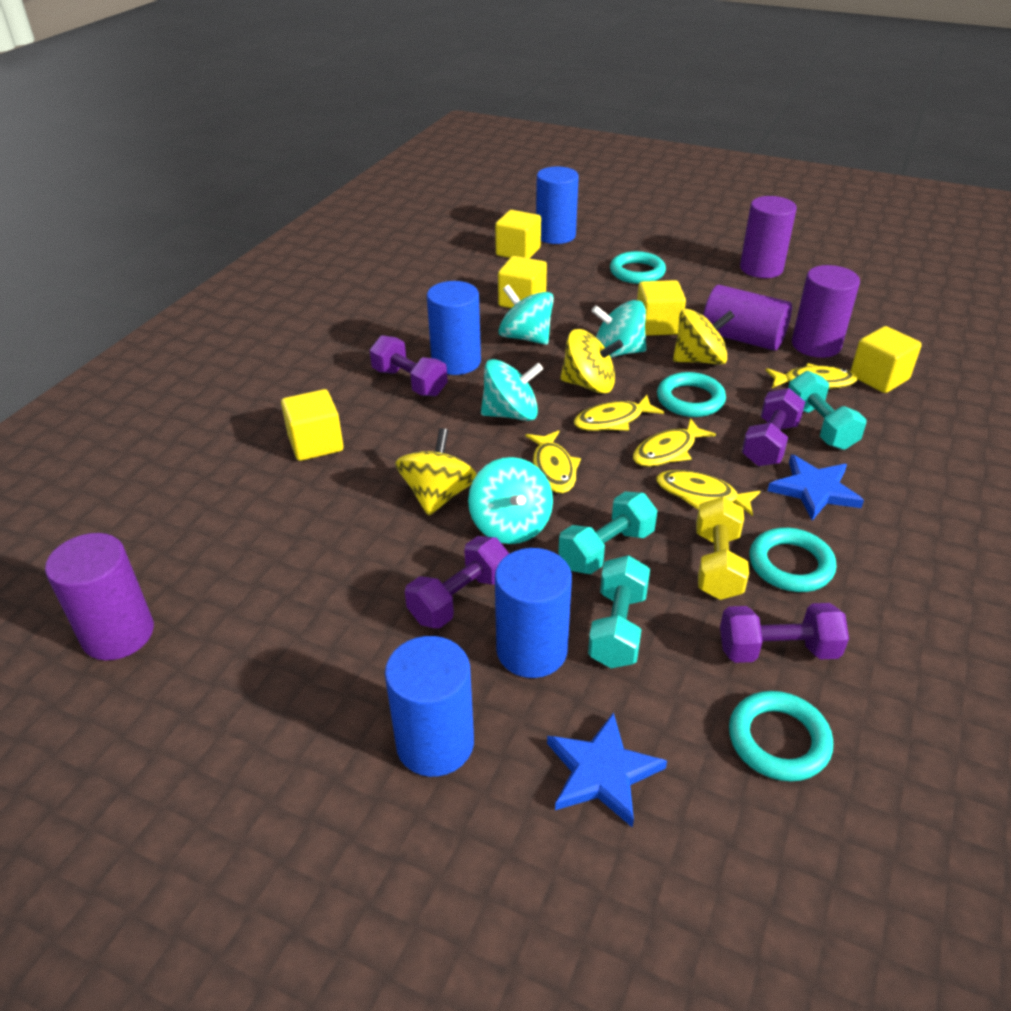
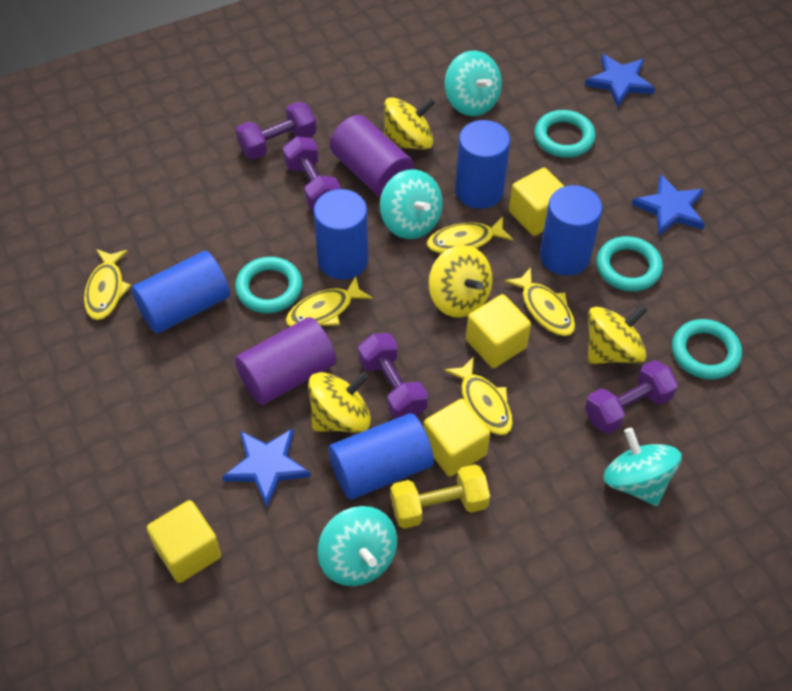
blue cylinder: 4 -> 5
blue star: 2 -> 3
purple cylinder: 4 -> 2
turquoise dumbbell: 3 -> 0
yellow cube: 5 -> 4
yellow spinning top: 3 -> 4

